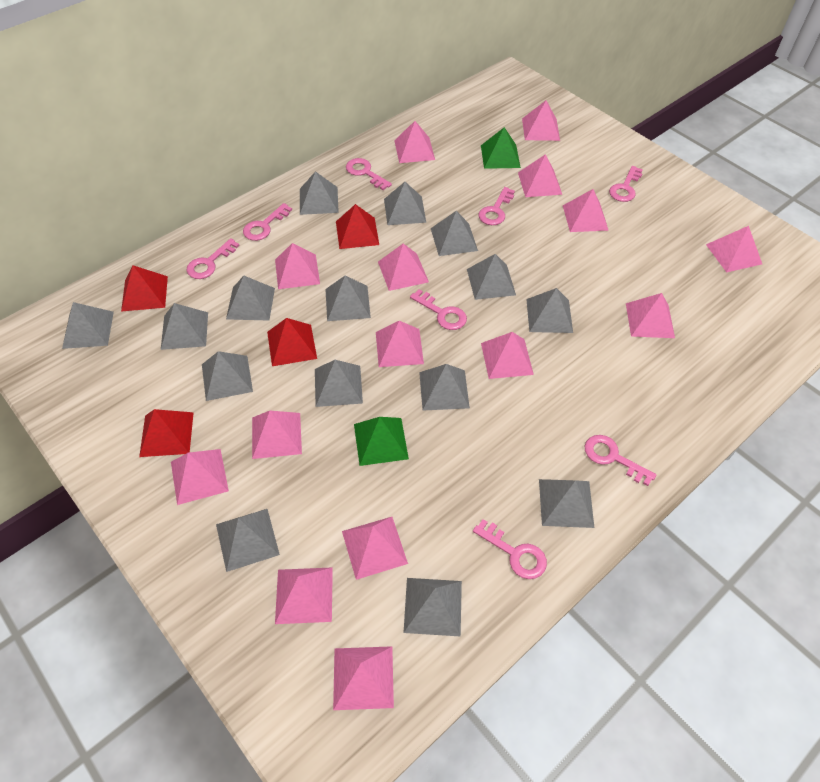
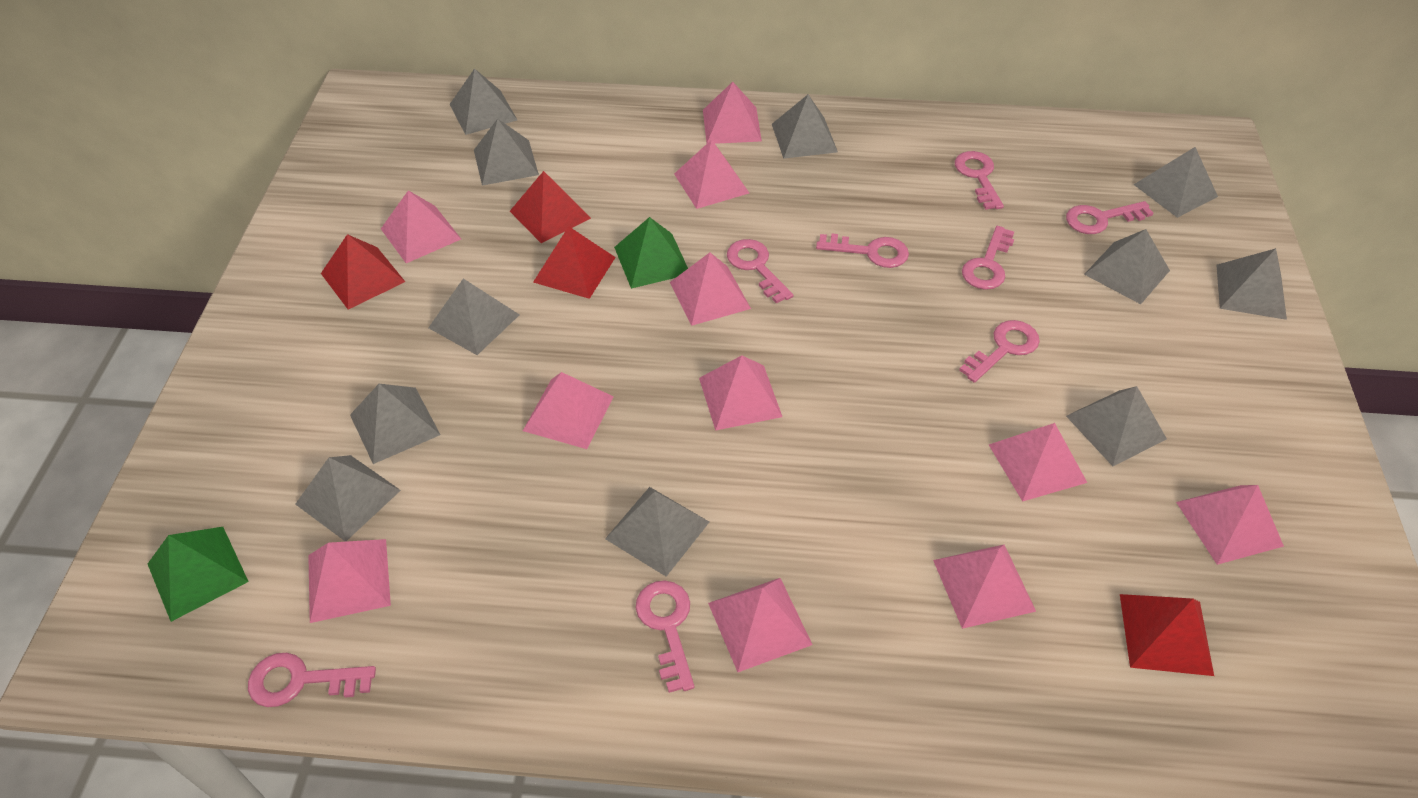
grey pyramid: 15 -> 11
pink pyramid: 15 -> 11

